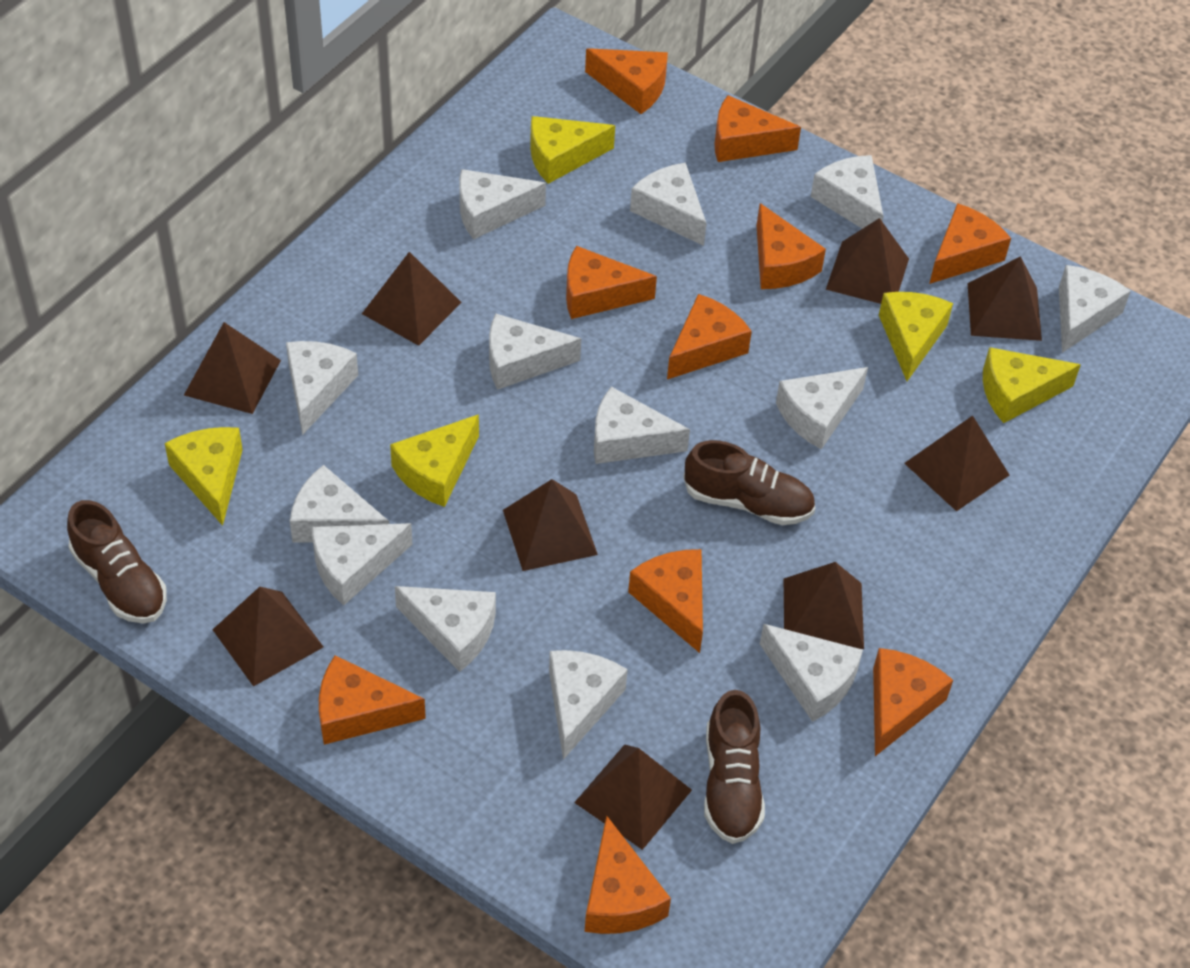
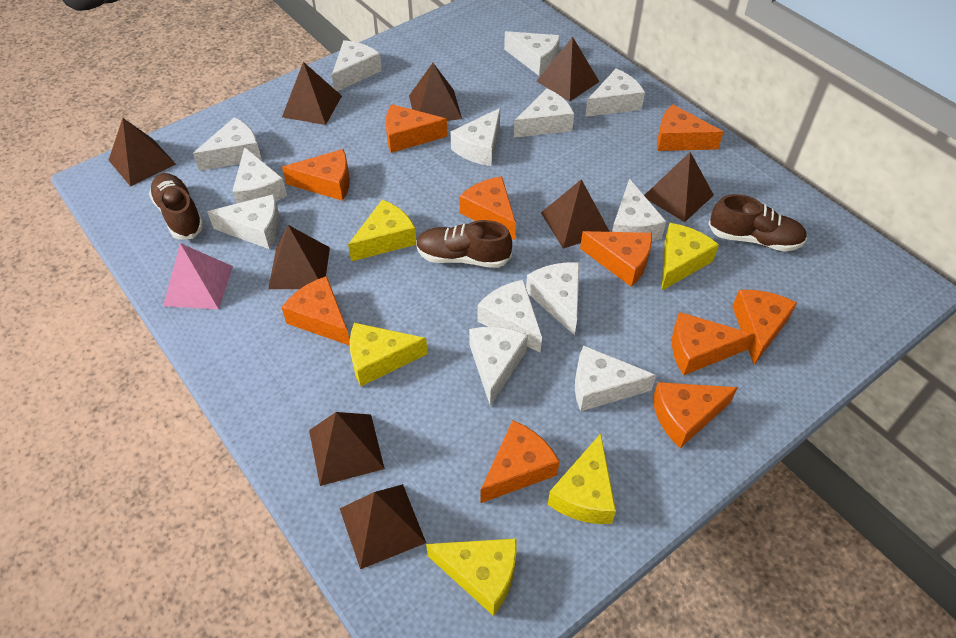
pink pyramid: 0 -> 1

